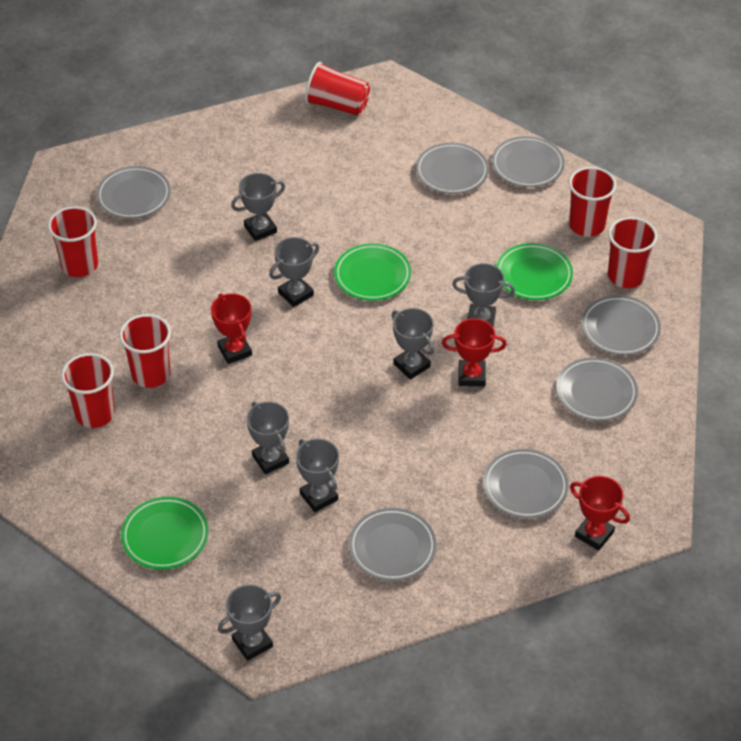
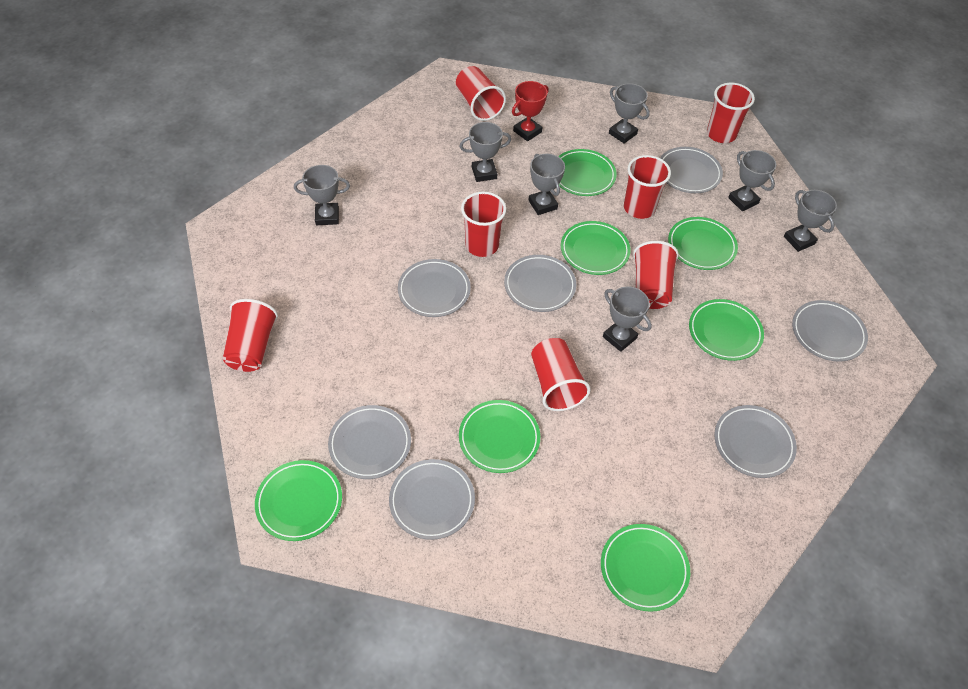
green plate: 3 -> 7
red cup: 6 -> 7
red trophy: 3 -> 1

